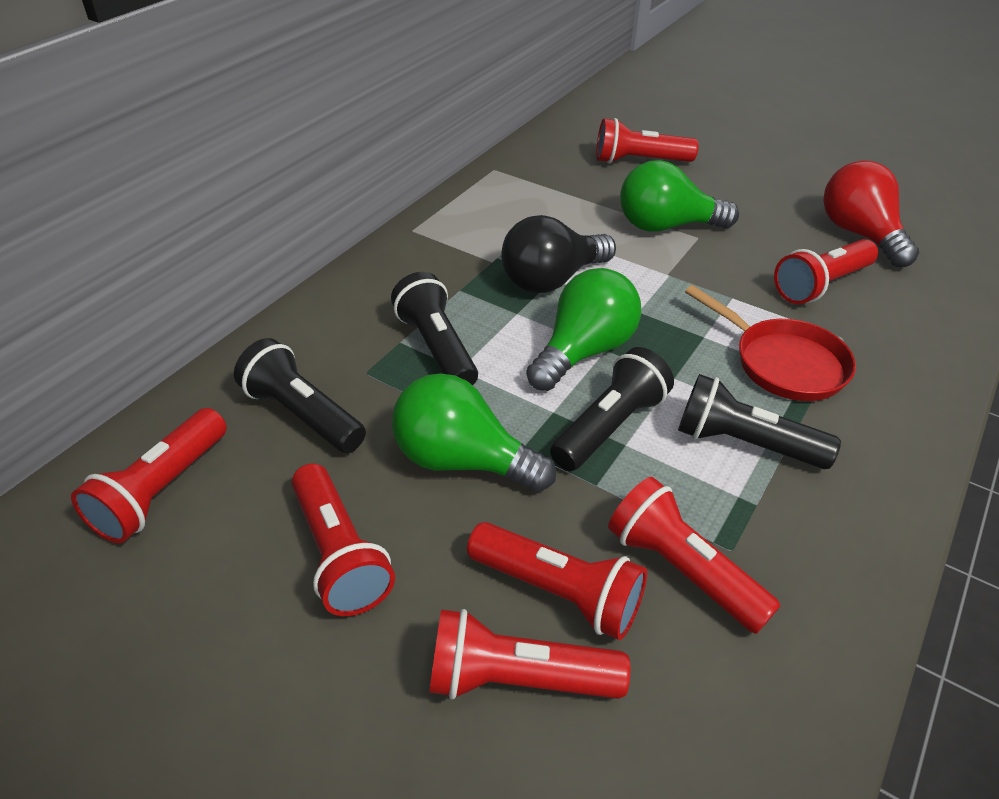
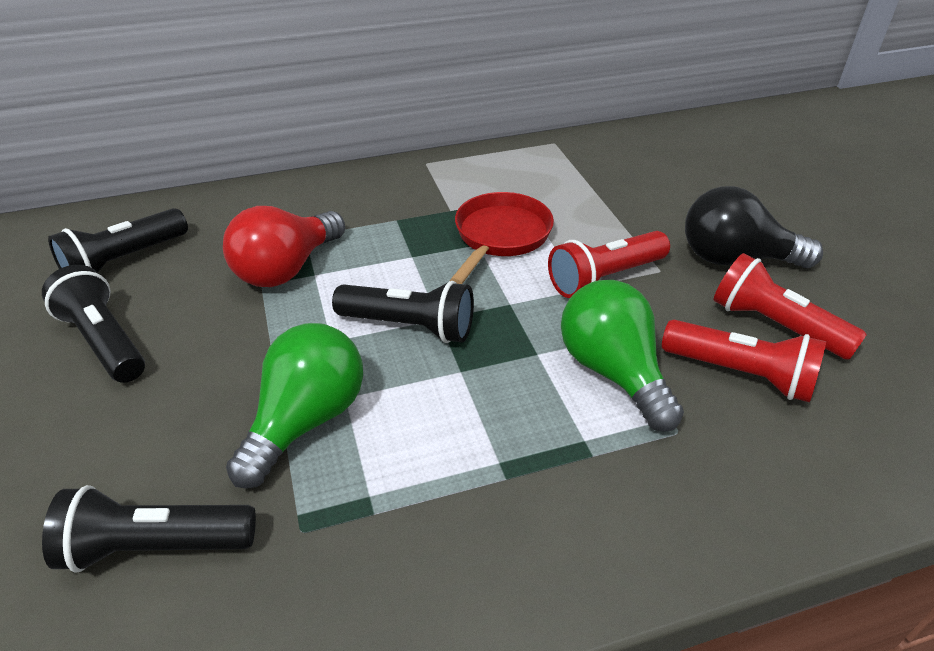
green light bulb: 3 -> 2
red flashlight: 7 -> 3

